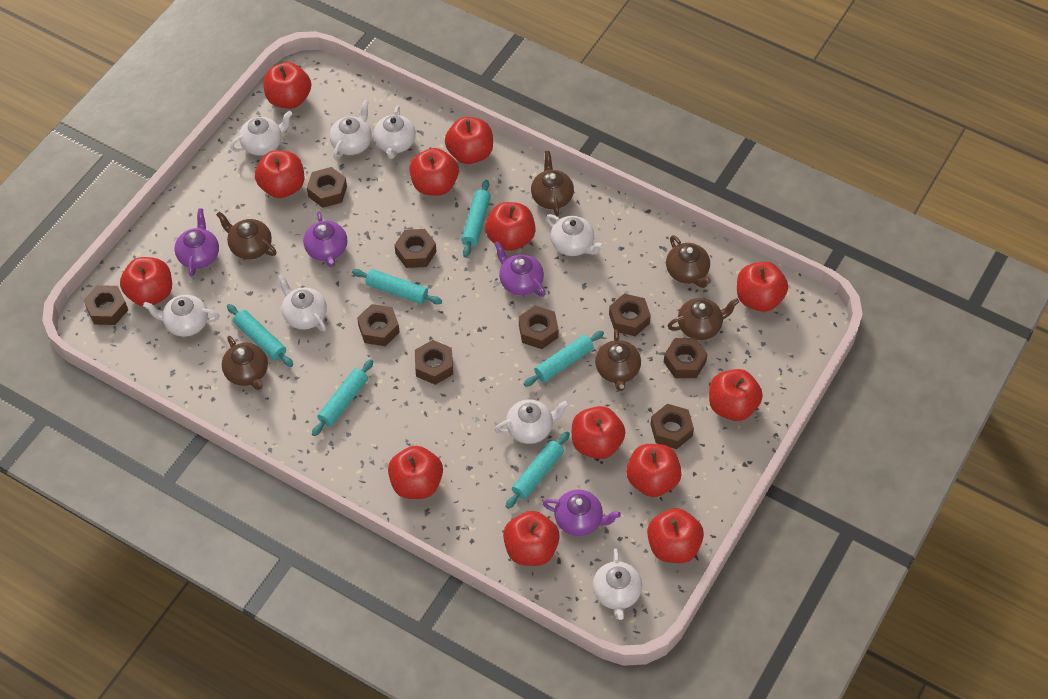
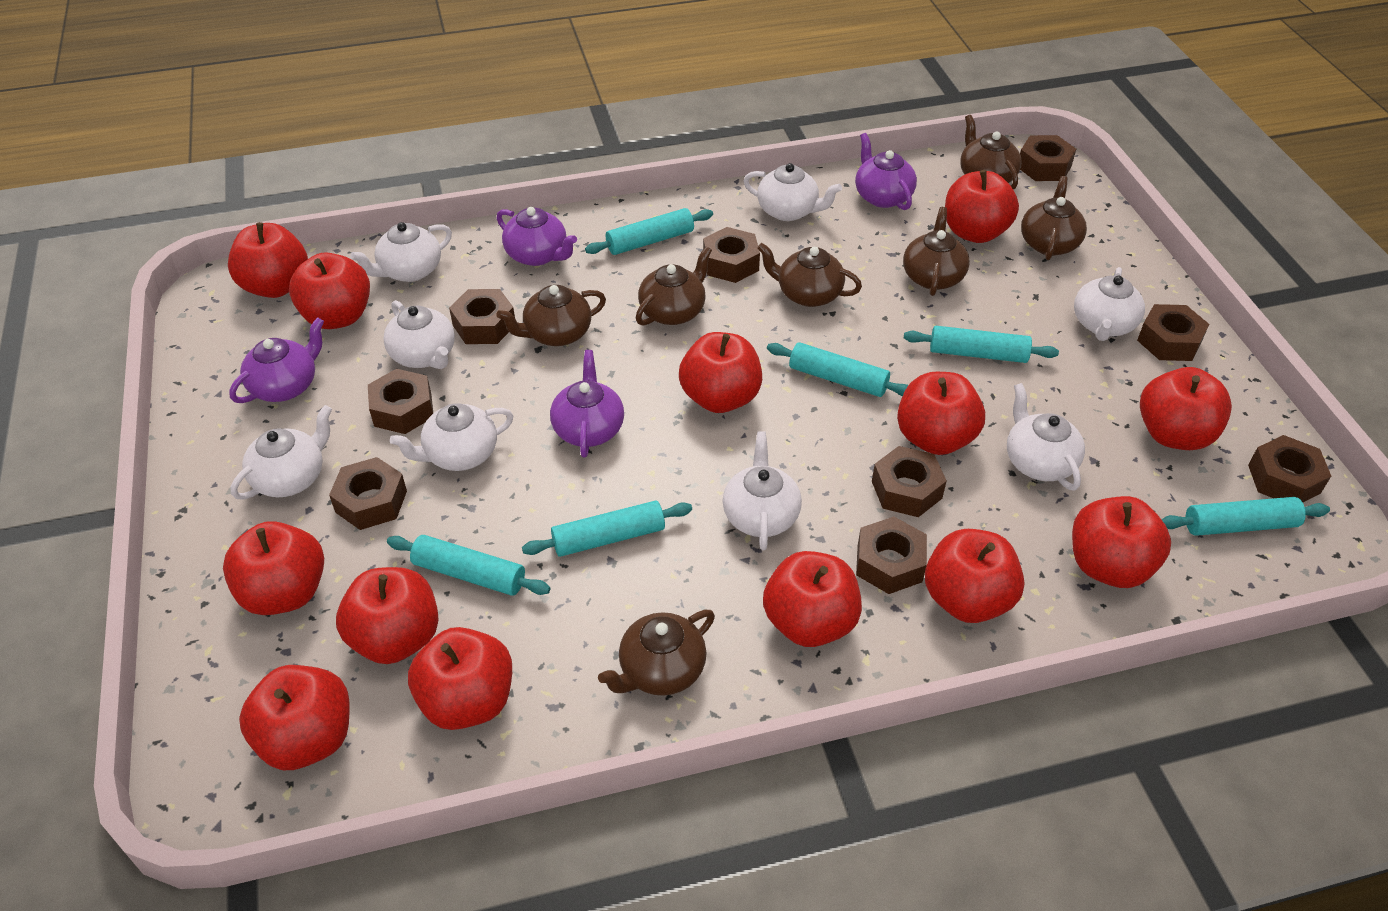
brown teapot: 6 -> 7

